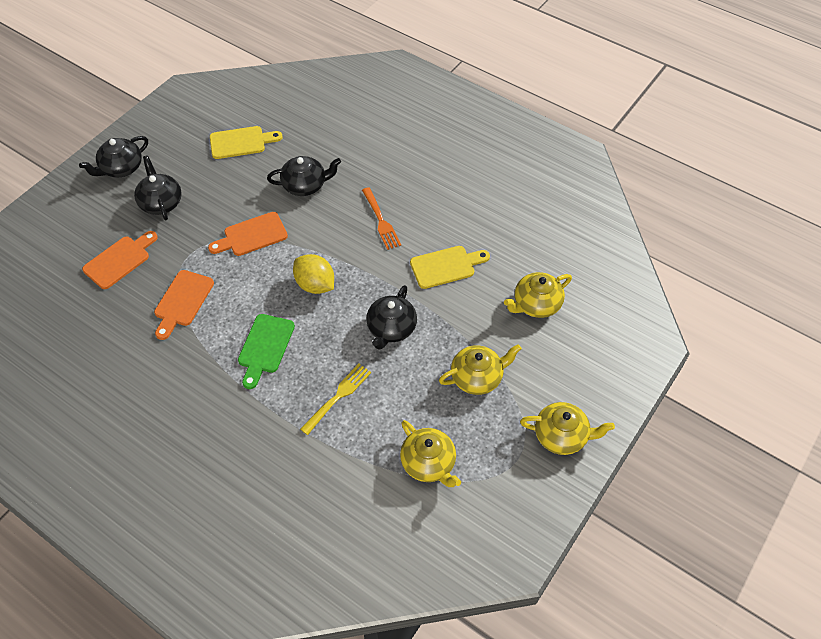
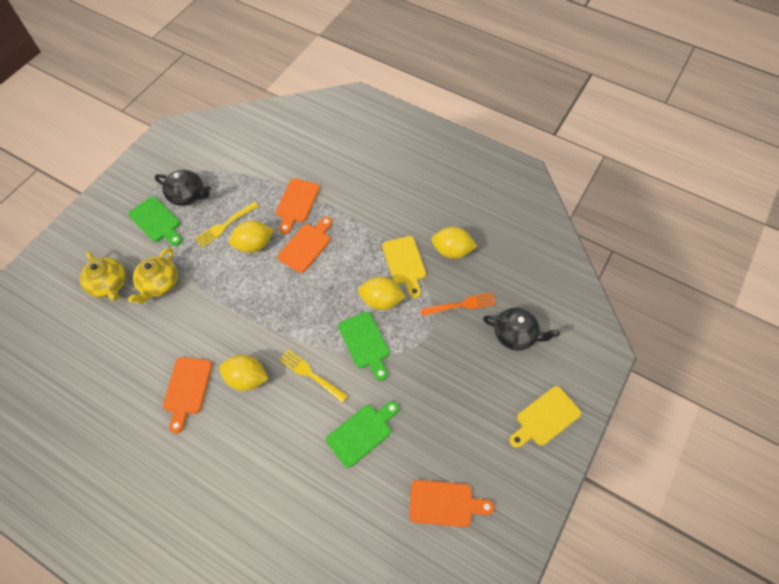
black teapot: 4 -> 2
green cutting board: 1 -> 3
orange cutting board: 3 -> 4
yellow fork: 1 -> 2
yellow lemon: 1 -> 4
yellow teapot: 4 -> 2

